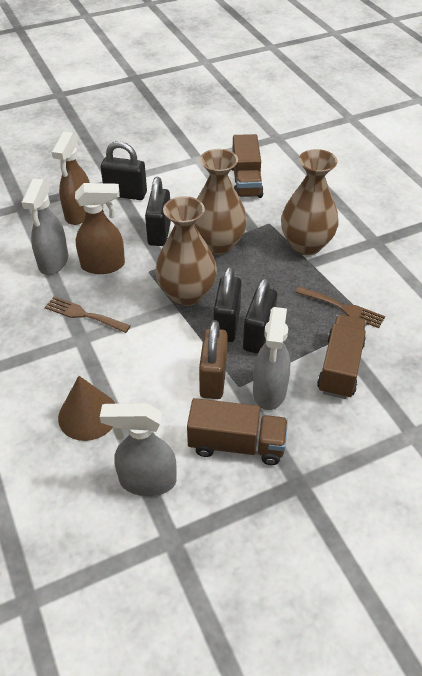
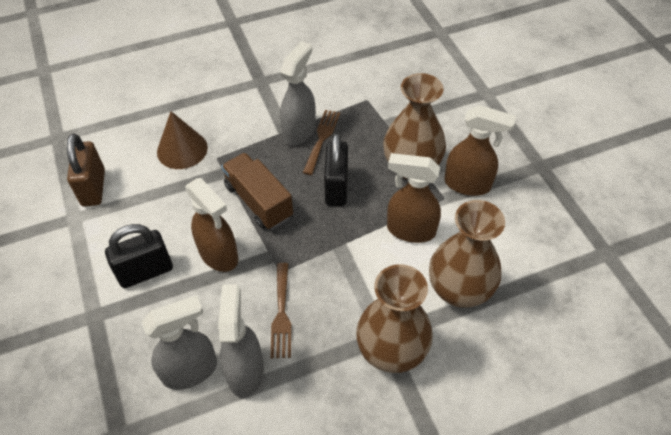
black padlock: 4 -> 2
brown spray bottle: 2 -> 3
brown truck: 3 -> 1

